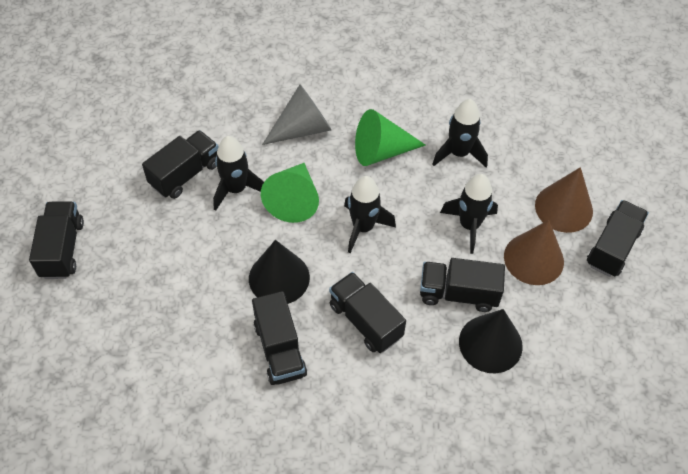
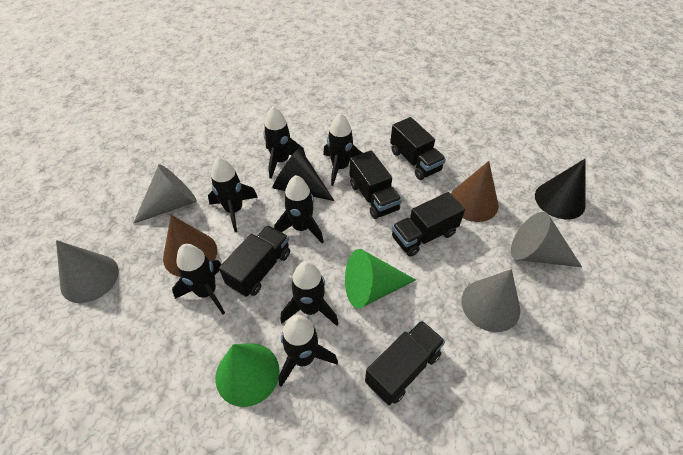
black rocket: 4 -> 7
black truck: 6 -> 5
grey cone: 1 -> 4

